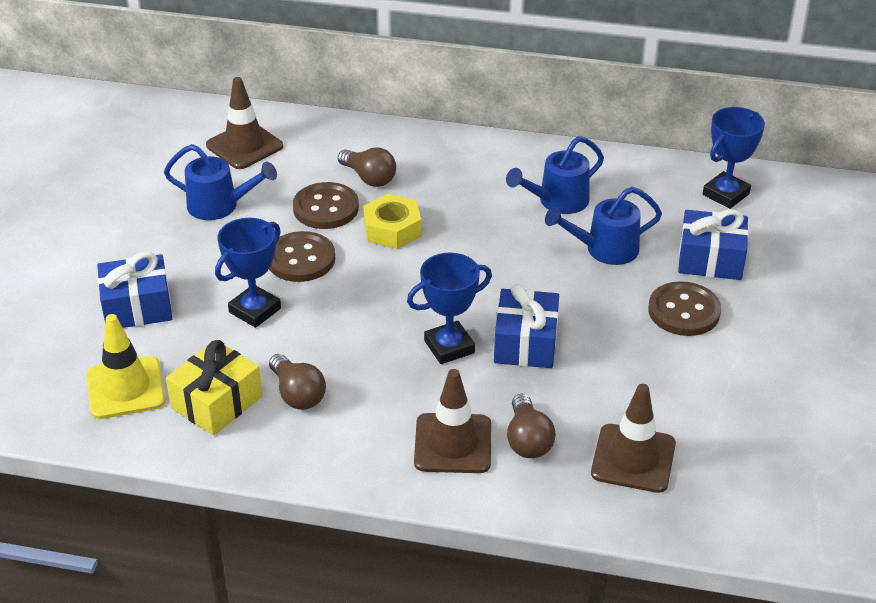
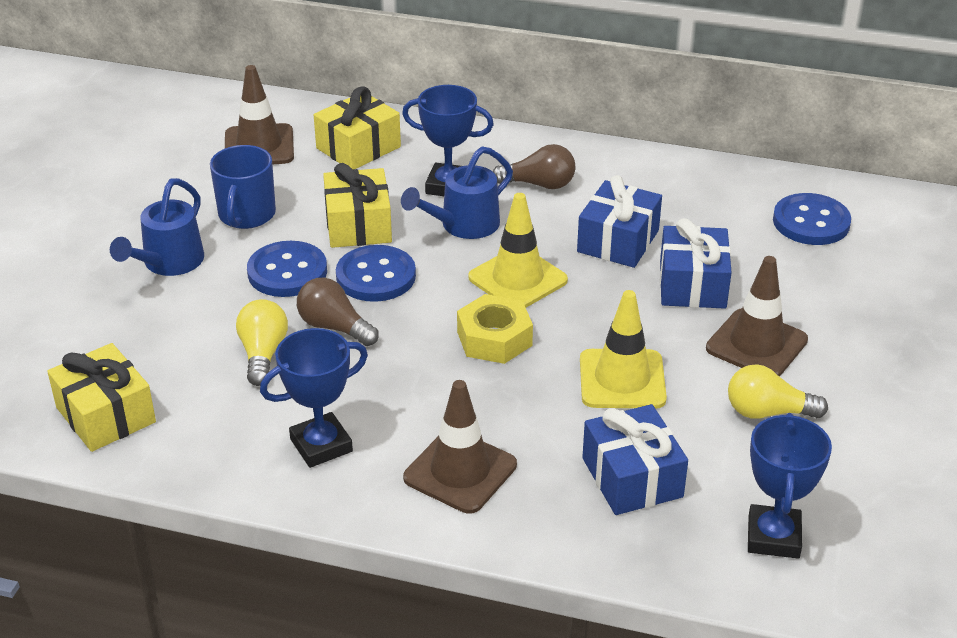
blue button: 0 -> 3
blue mug: 0 -> 1
blue watering can: 3 -> 2
brown button: 3 -> 0
brown light bulb: 3 -> 2
yellow gift: 1 -> 3
yellow light bulb: 0 -> 2
yellow traffic cone: 1 -> 2

